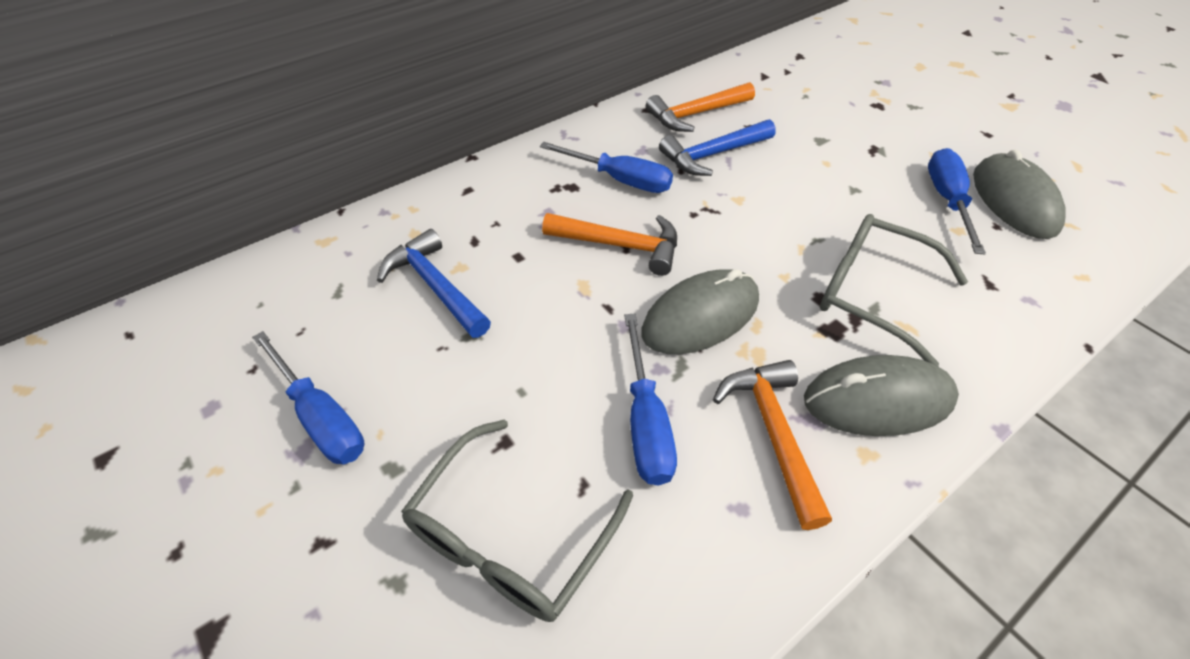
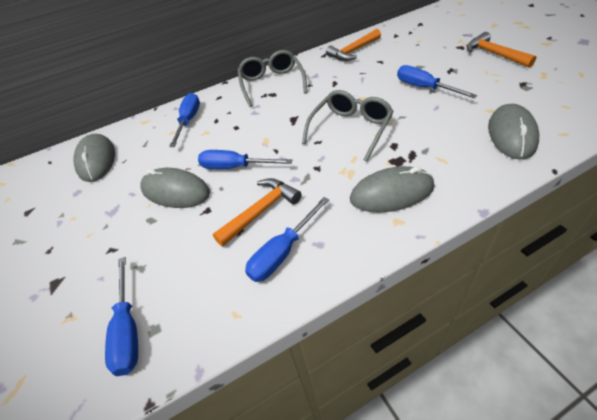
blue hammer: 2 -> 0
blue screwdriver: 4 -> 5
grey mouse: 3 -> 4

